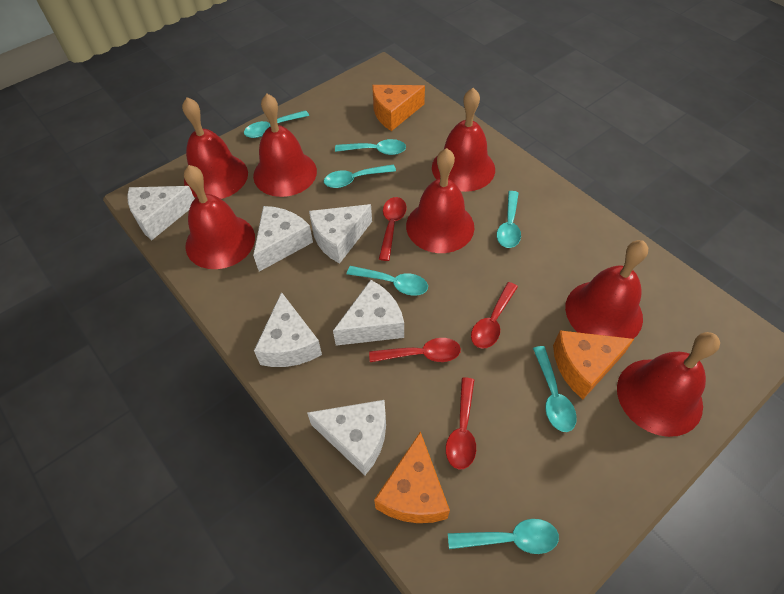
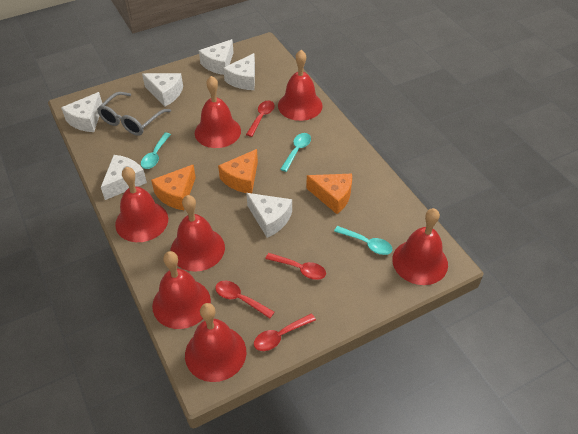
grey glasses: 0 -> 1
turquoise spoon: 7 -> 3

